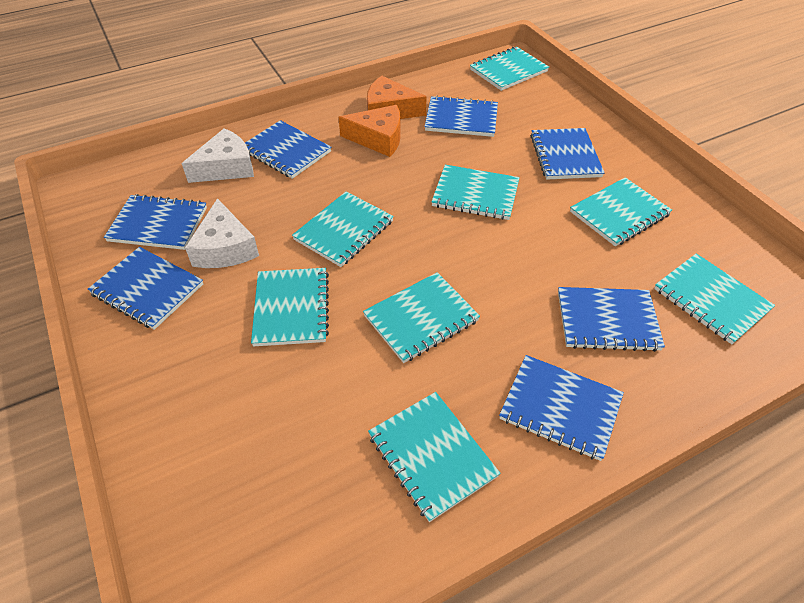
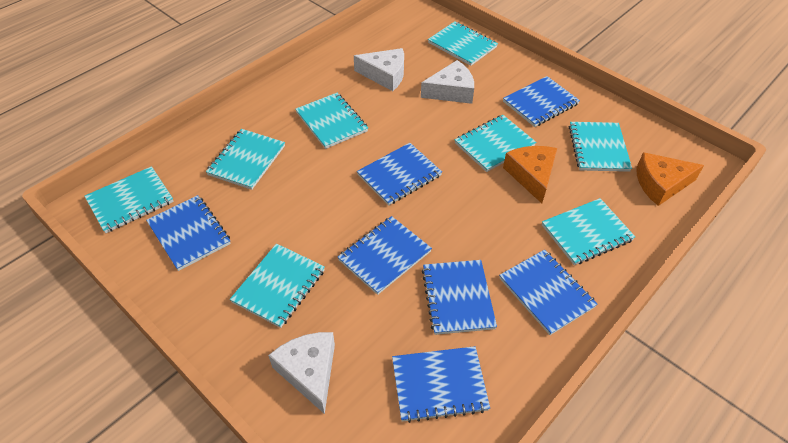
white cheese: 2 -> 3

